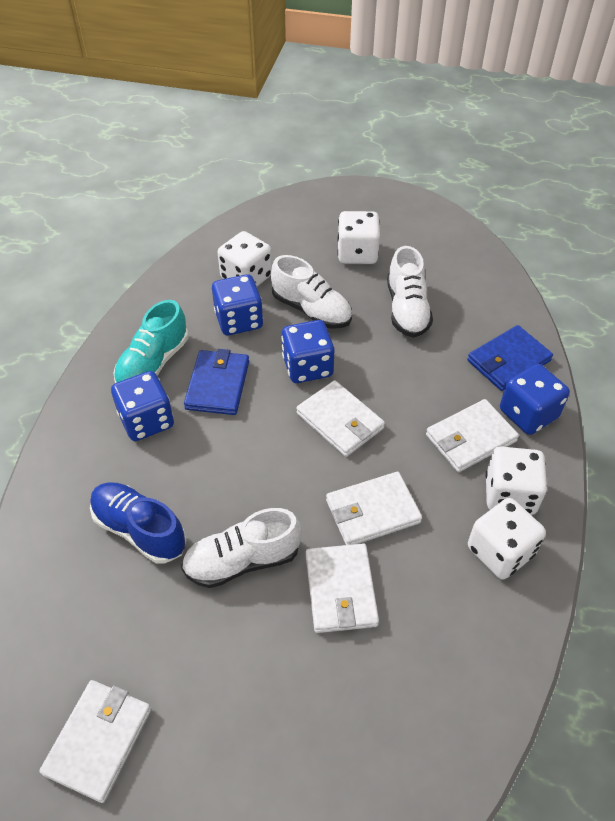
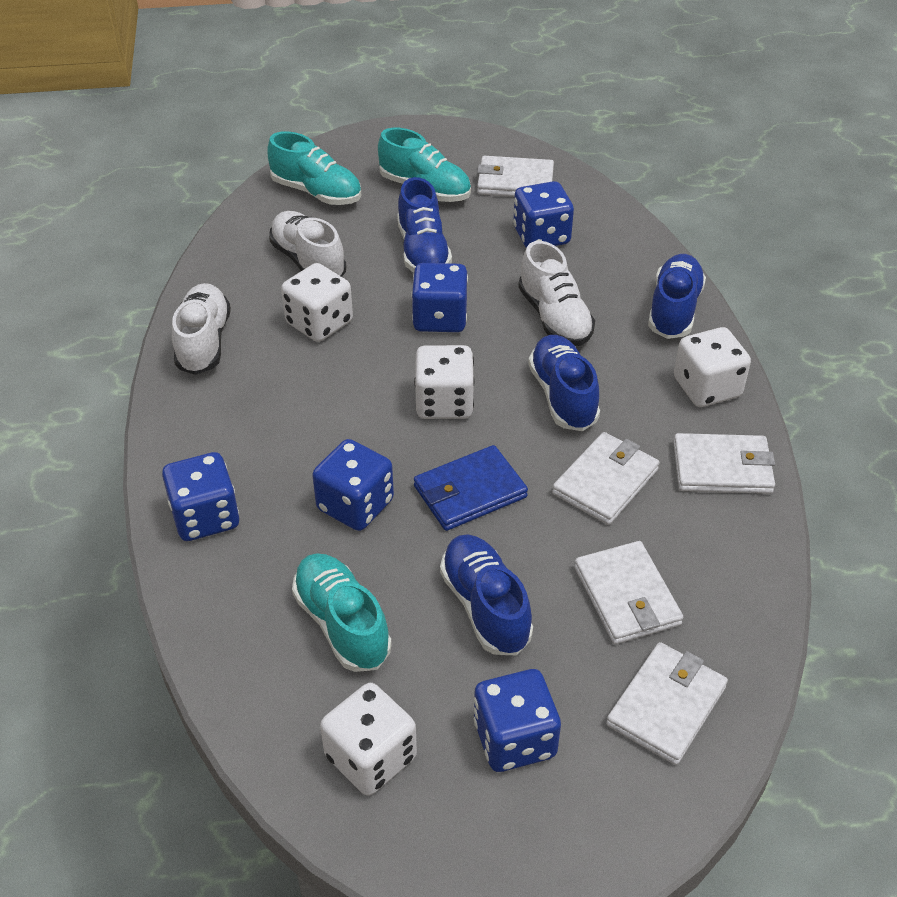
blue dice: 4 -> 5
blue shoe: 1 -> 4
blue wallet: 2 -> 1
turquoise shoe: 1 -> 3

